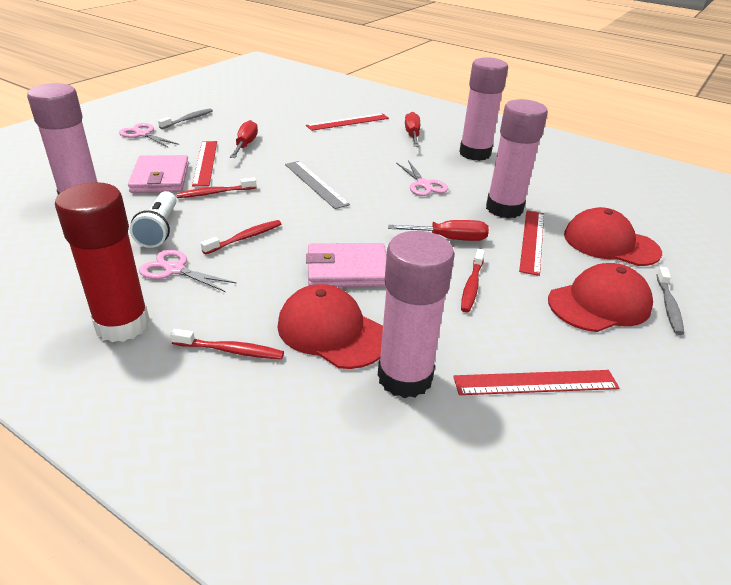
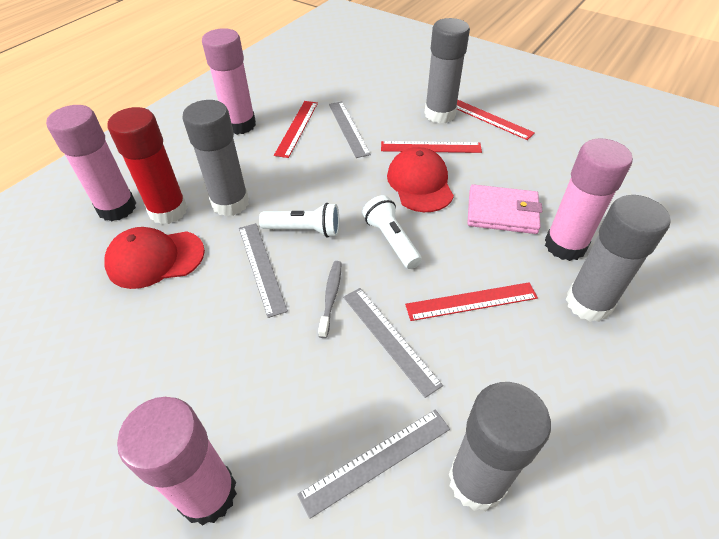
grey glue stick: 0 -> 4
grey ruler: 1 -> 4
grey toothbrush: 2 -> 1
pink scissors: 3 -> 0
pink wallet: 2 -> 1
red cap: 3 -> 2
red screwdriver: 3 -> 0
red toothbrush: 4 -> 0
white flashlight: 1 -> 2

